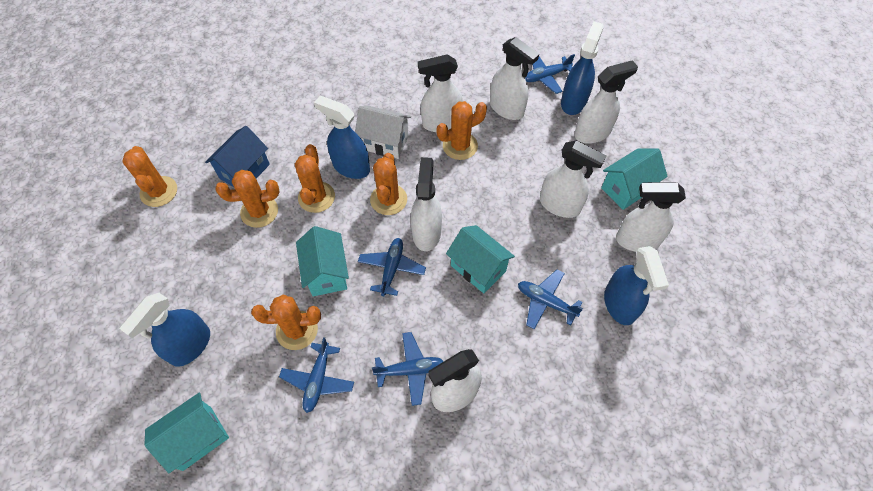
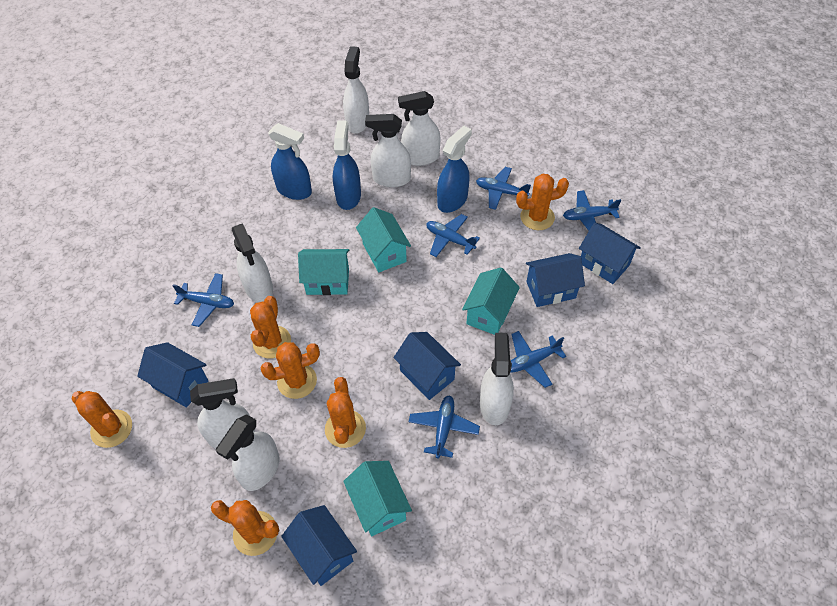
blue house: 1 -> 5
blue plane: 5 -> 6
blue spray bottle: 4 -> 3
white house: 1 -> 0

